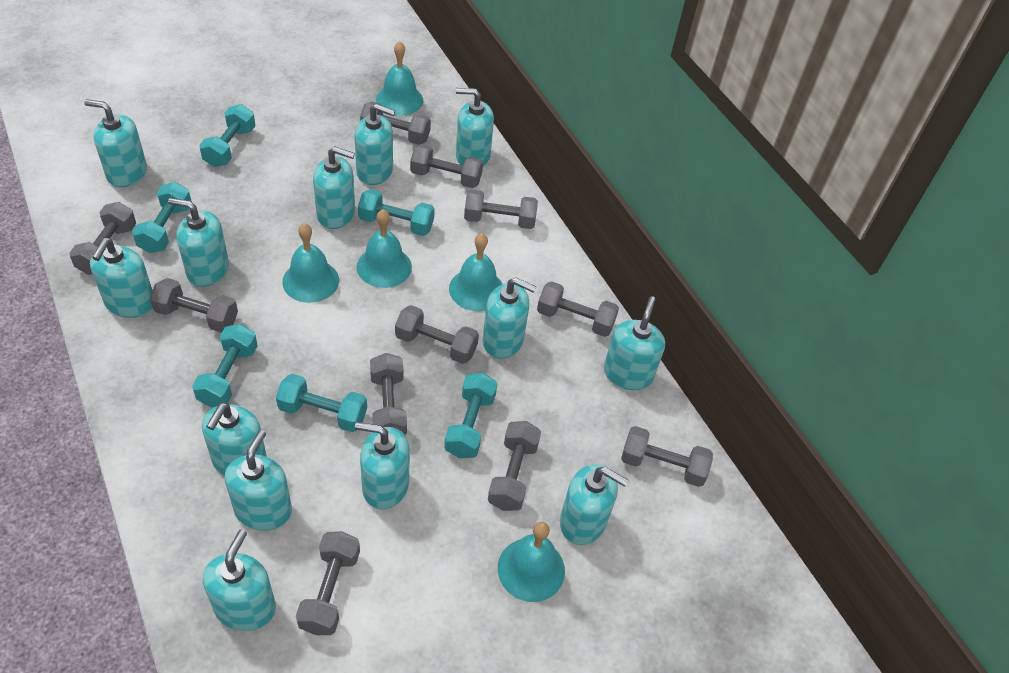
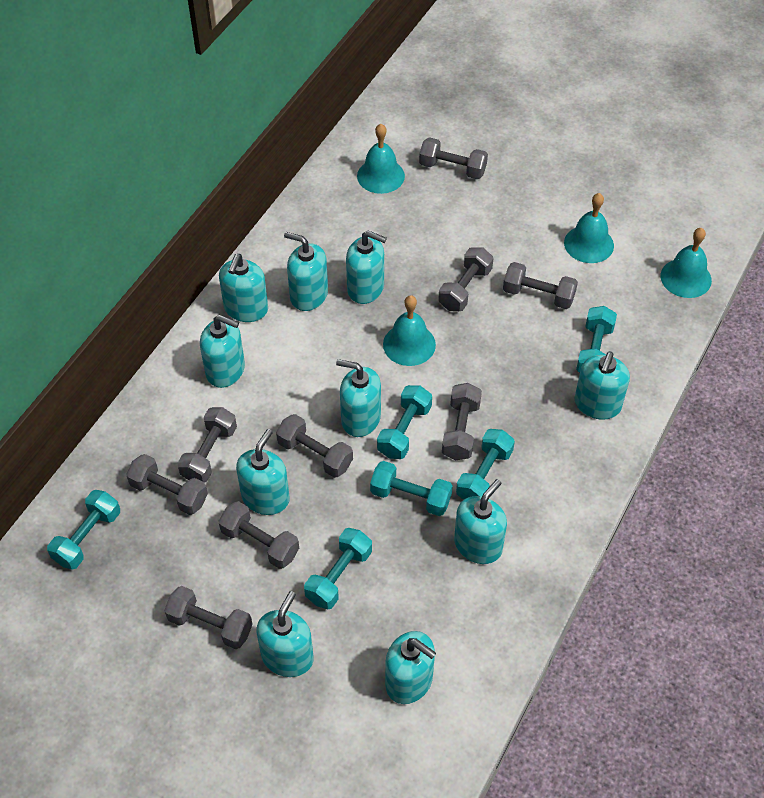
grey dumbbell: 11 -> 9
turquoise bell: 5 -> 4
turquoise soap dispenser: 13 -> 10

